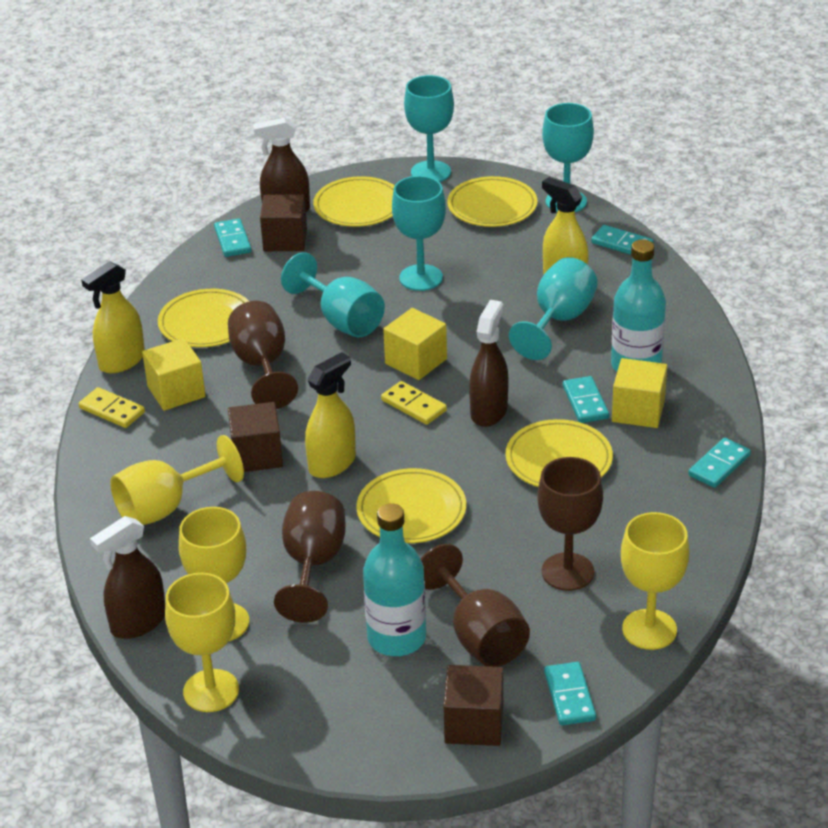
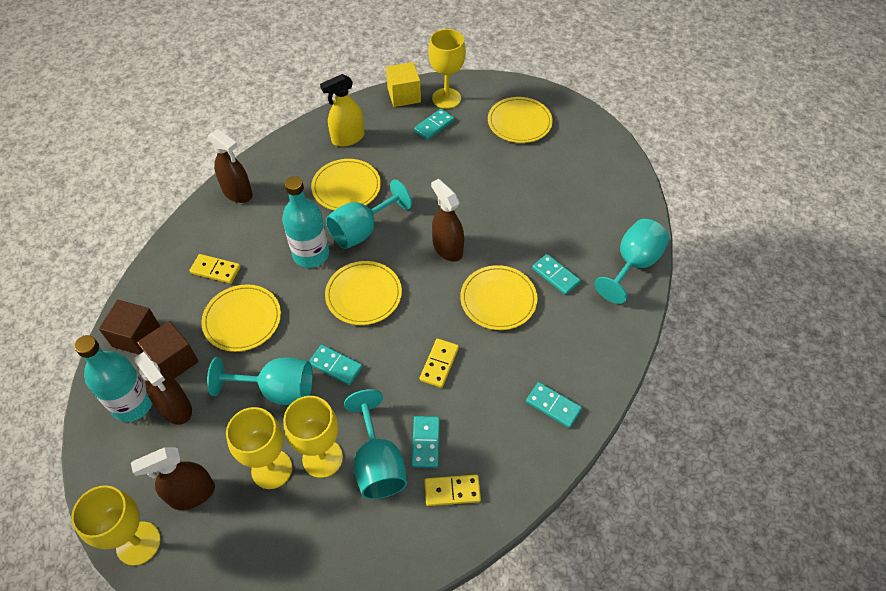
brown cube: 3 -> 2
brown goblet: 4 -> 0
brown spray bottle: 3 -> 4
turquoise goblet: 5 -> 4
yellow cube: 3 -> 1
yellow domino: 2 -> 3
yellow spray bottle: 3 -> 1

